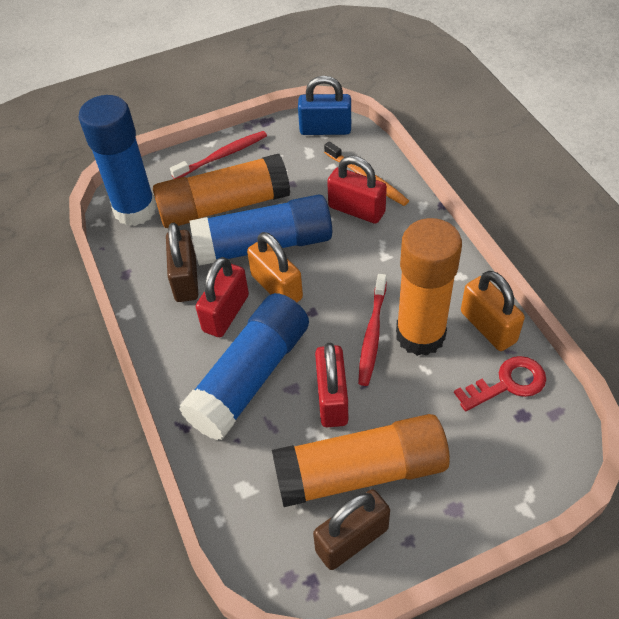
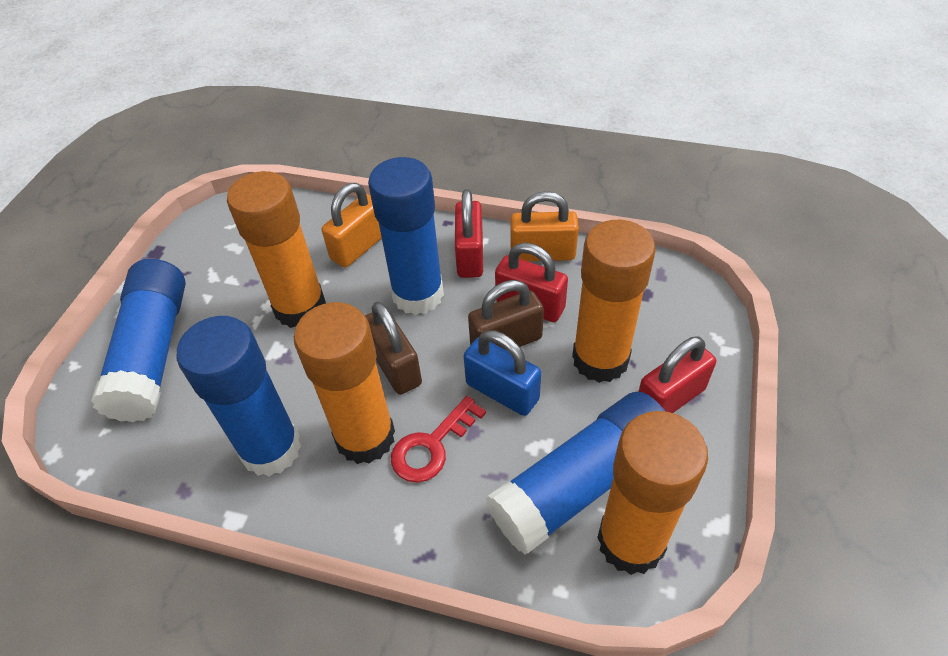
blue glue stick: 3 -> 4
orange glue stick: 3 -> 4
orange toothbrush: 1 -> 0
red toothbrush: 2 -> 0

